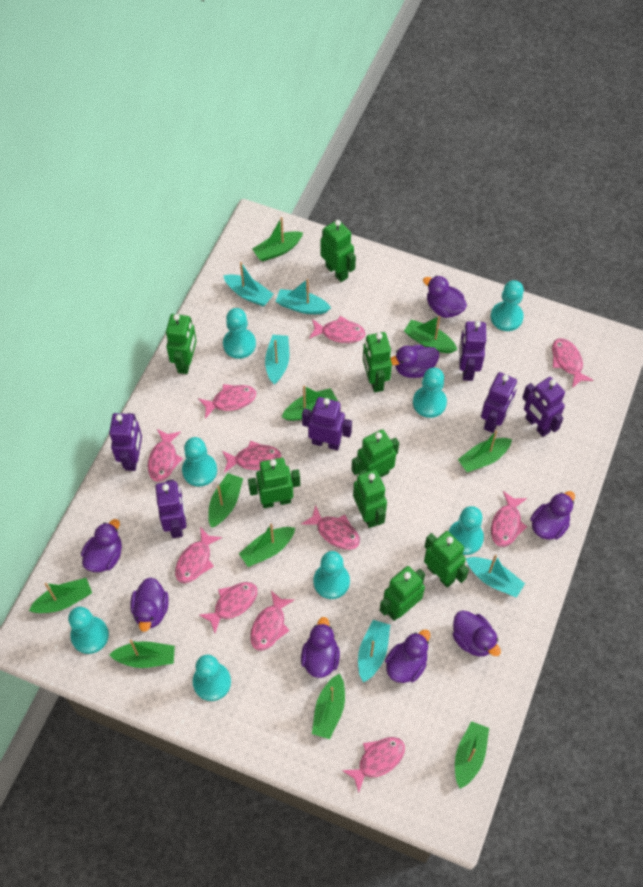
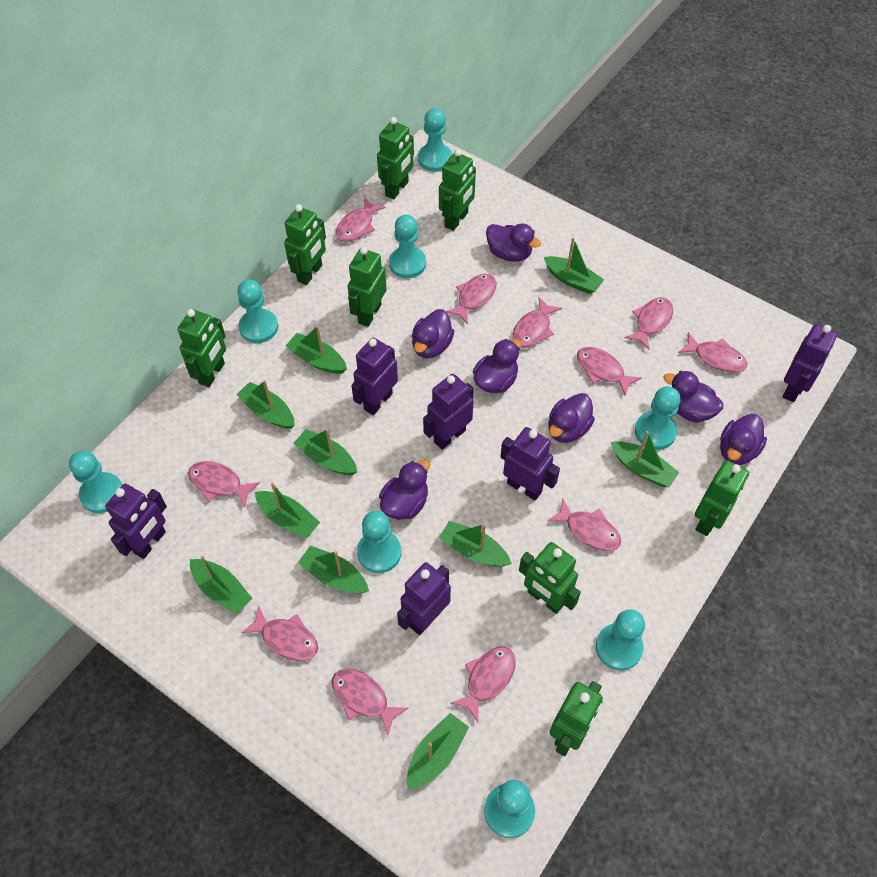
purple duck: 8 -> 7
turquoise boat: 5 -> 0

